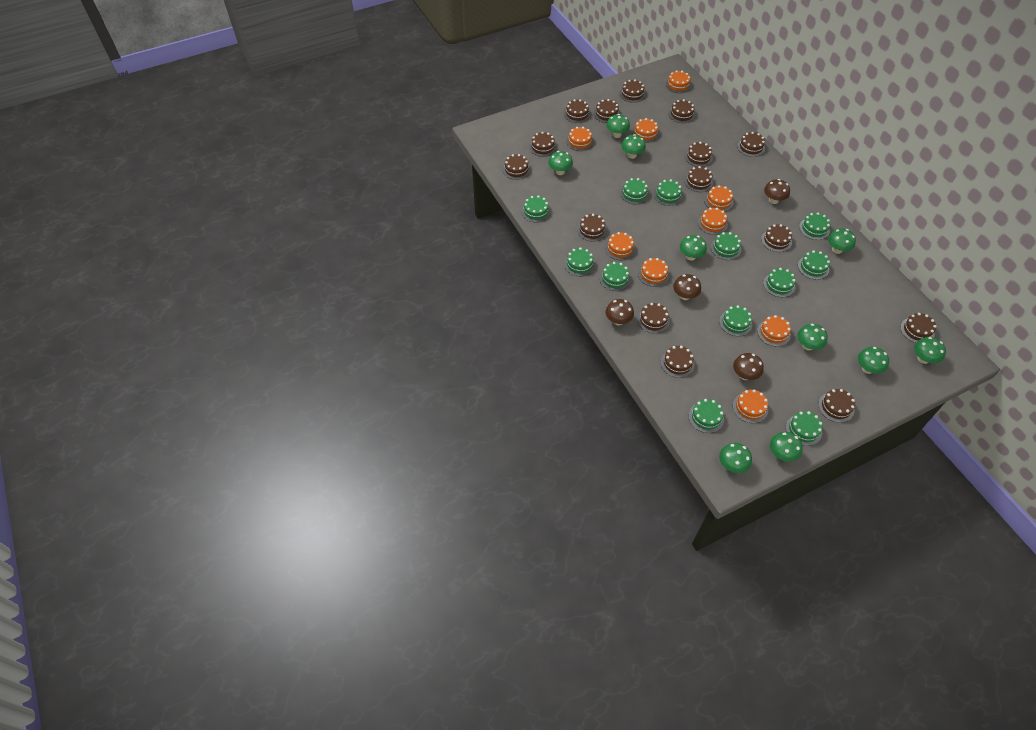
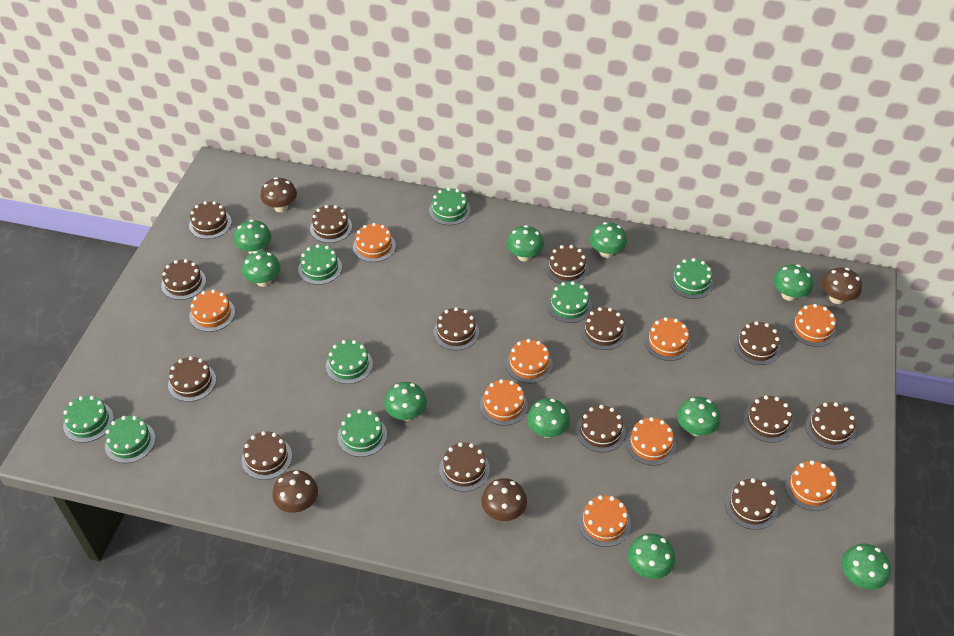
brown cake: 15 -> 14
green cake: 12 -> 8

